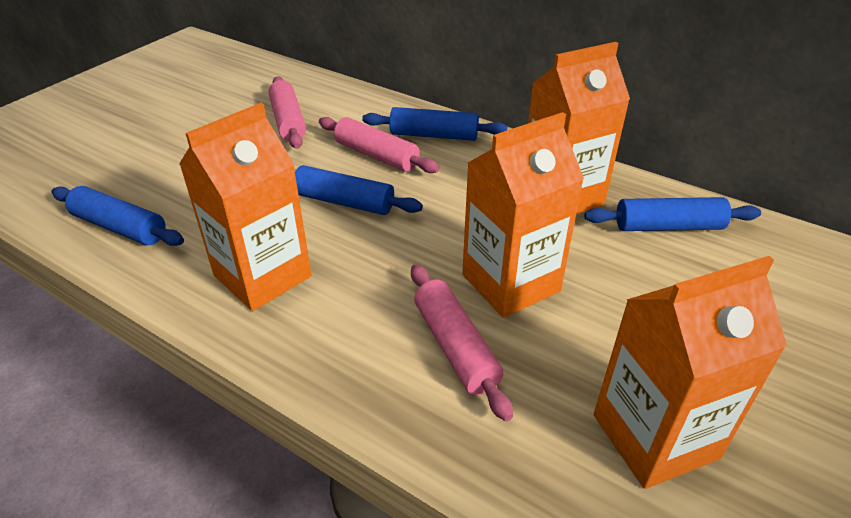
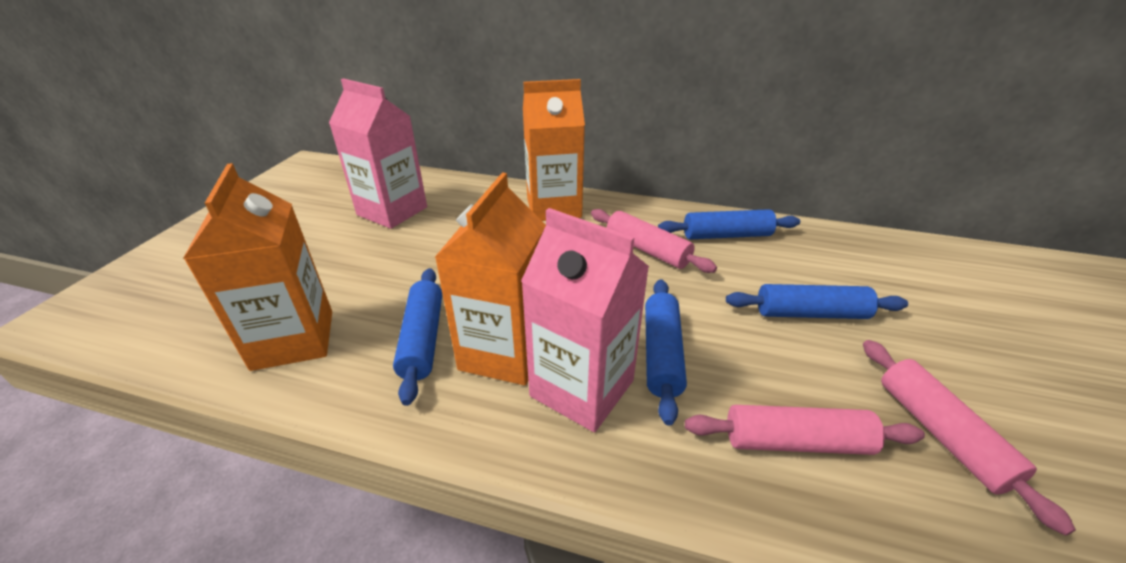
orange carton: 4 -> 3
pink carton: 0 -> 2

